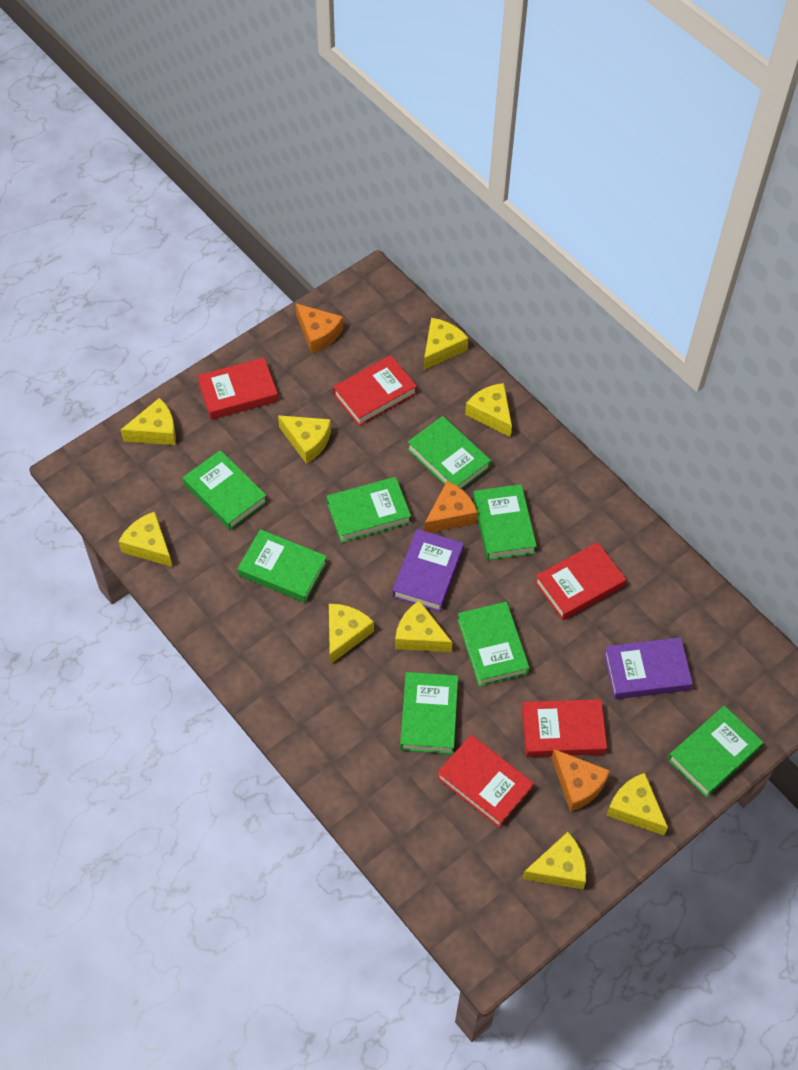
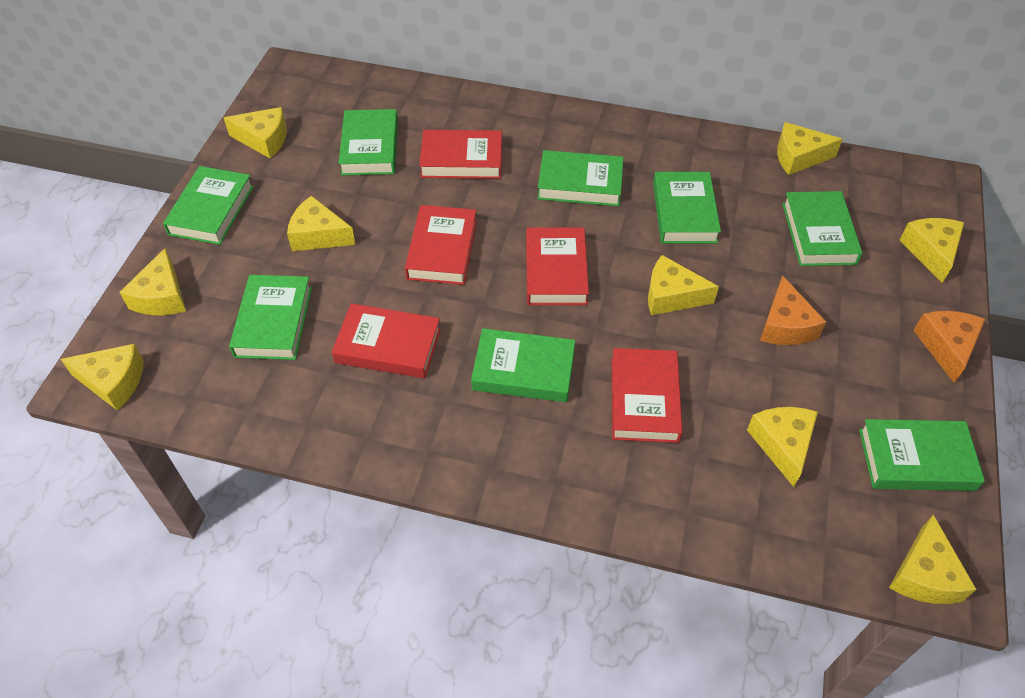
orange cheese: 3 -> 2
purple book: 2 -> 0

